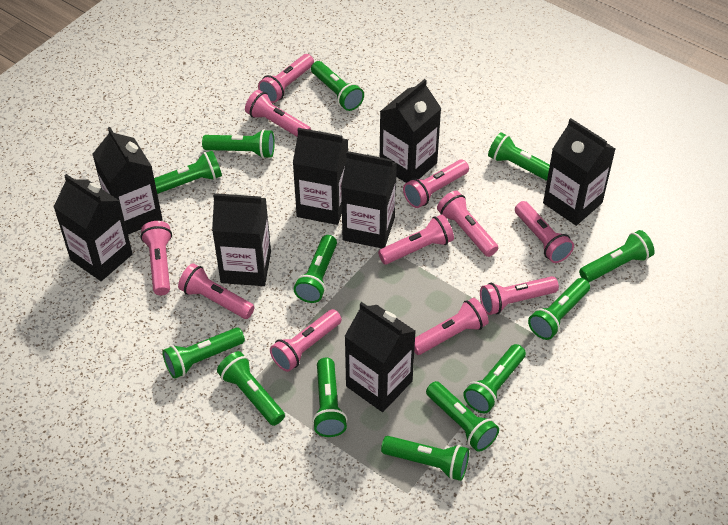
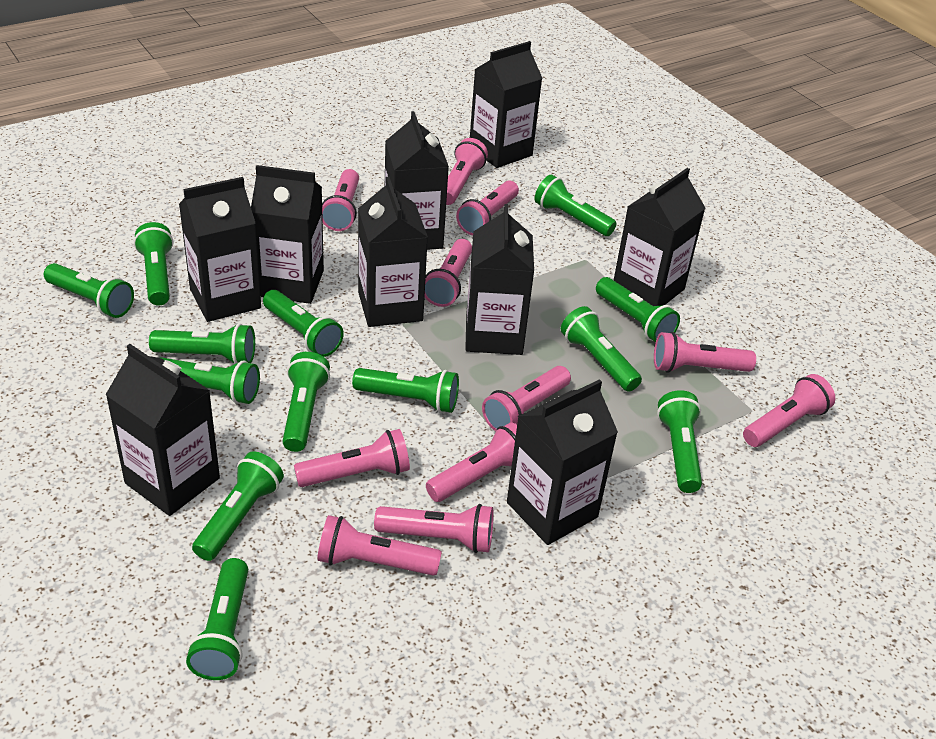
black carton: 8 -> 9

